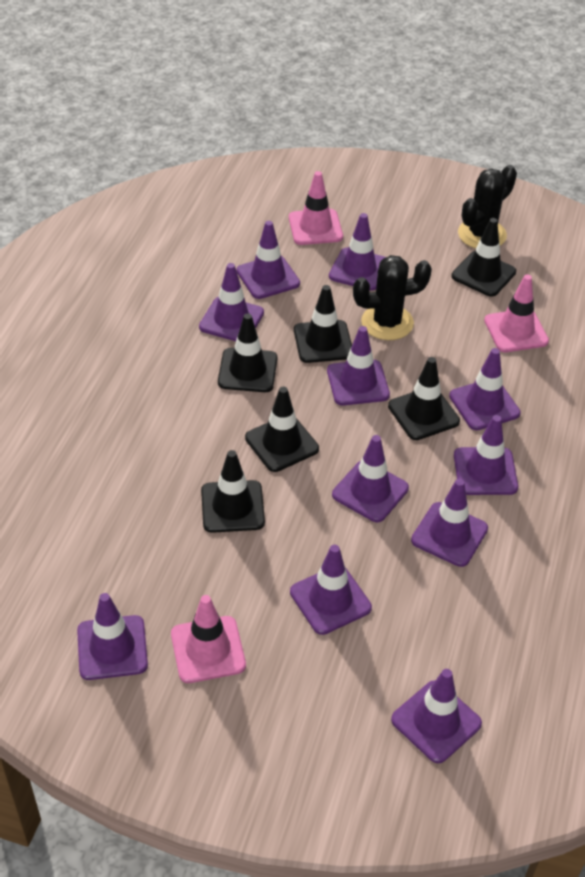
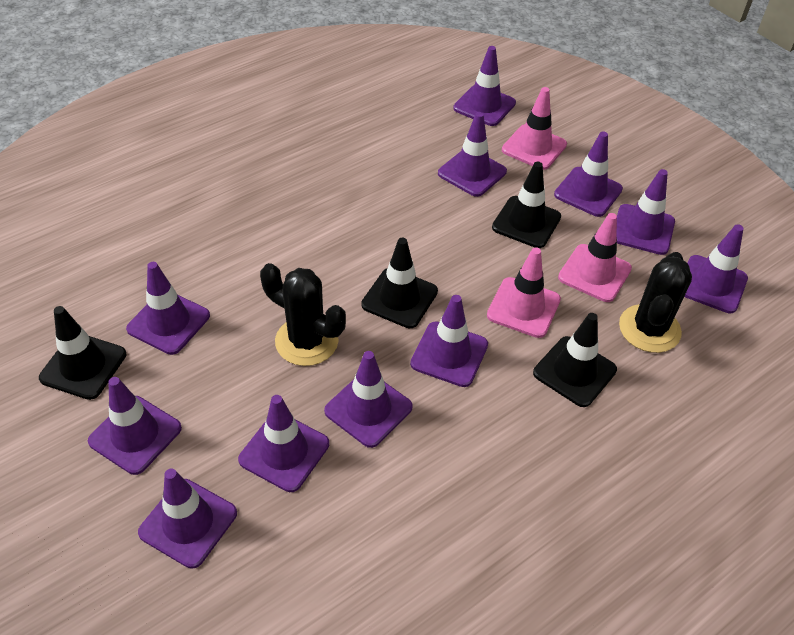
black traffic cone: 6 -> 4

